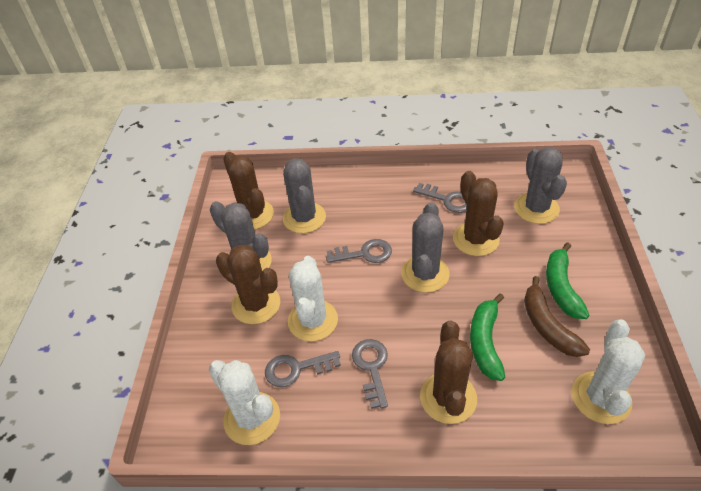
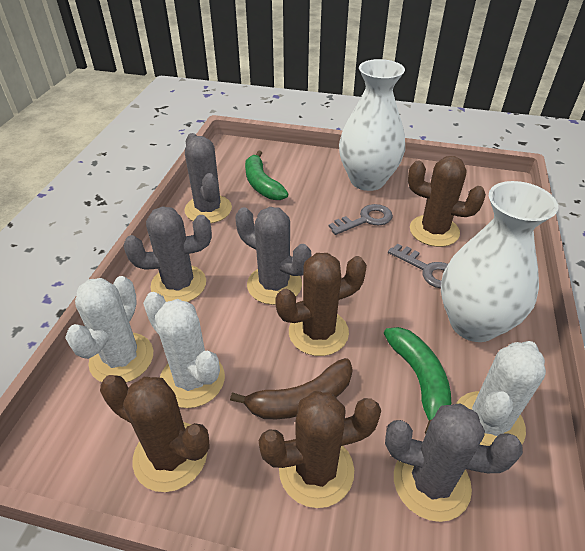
grey key: 4 -> 2
white vase: 0 -> 2

